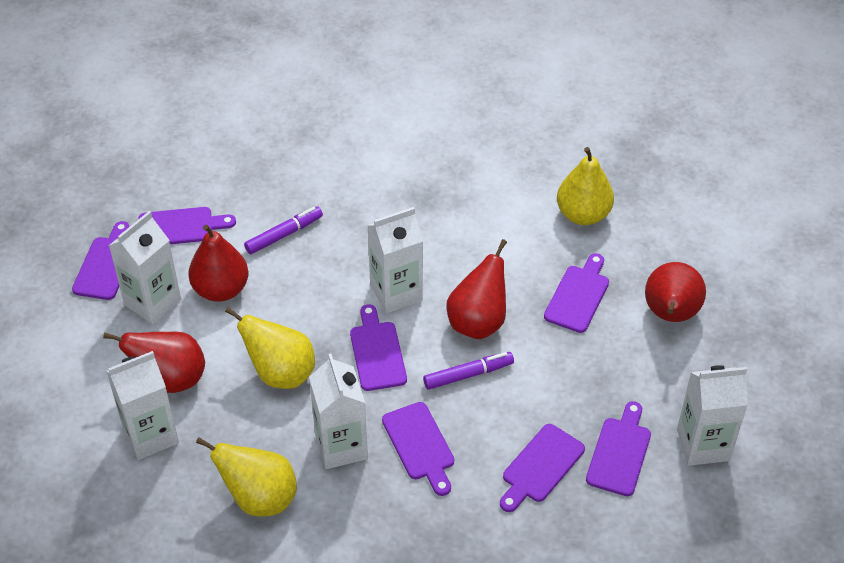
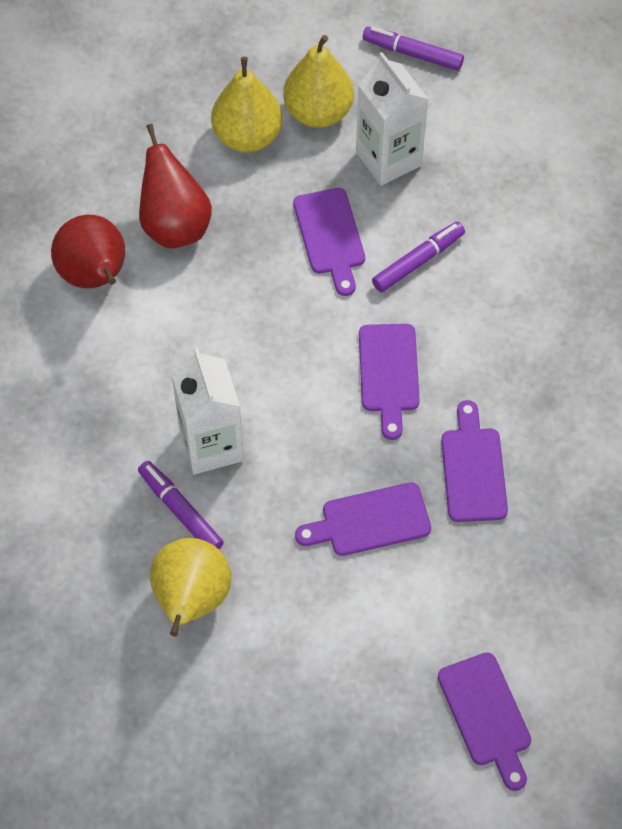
purple cutting board: 7 -> 5
purple marker: 2 -> 3
red pear: 4 -> 2
white carton: 5 -> 2

